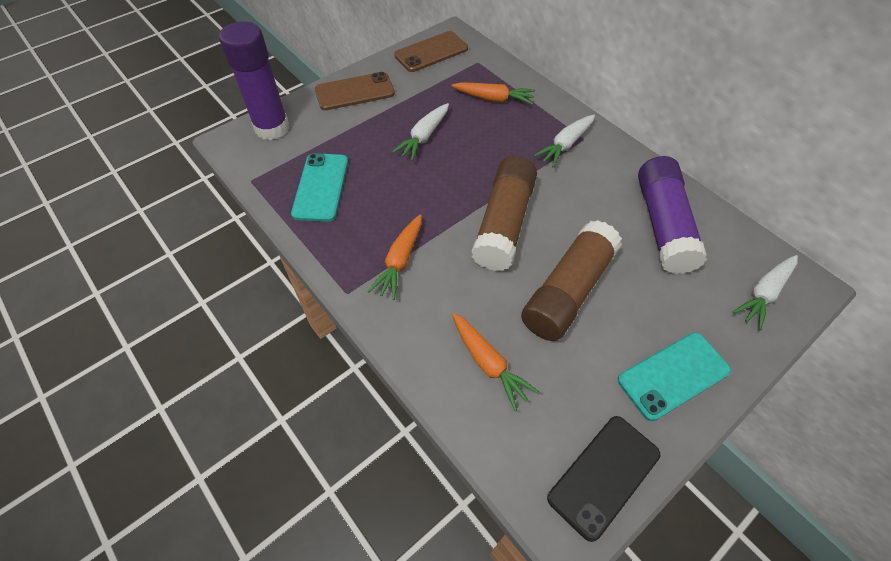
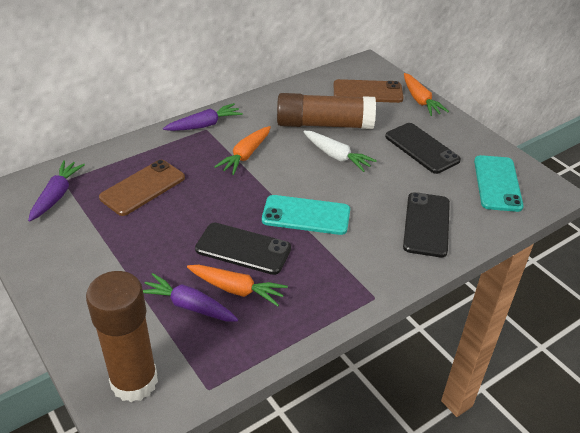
black phone: 1 -> 3
purple carrot: 0 -> 3
purple glue stick: 2 -> 0
white carrot: 3 -> 1

